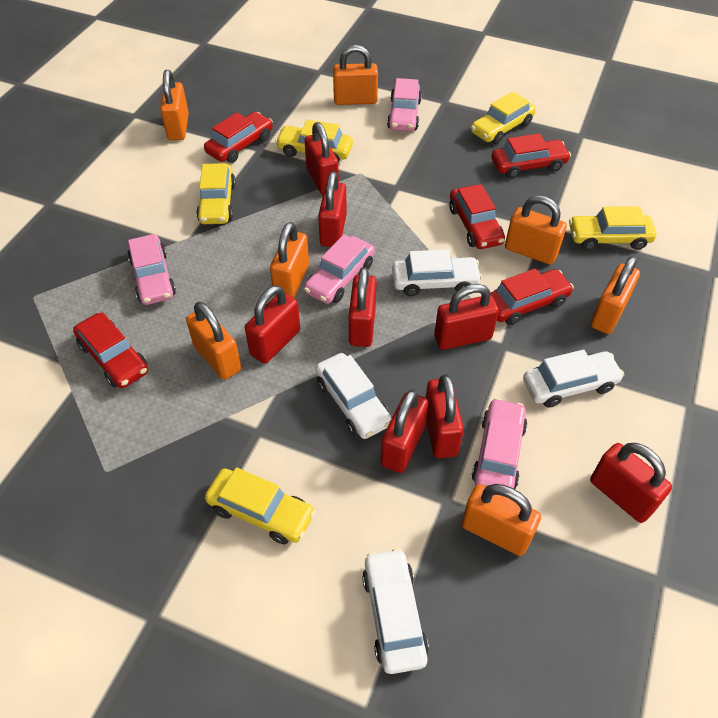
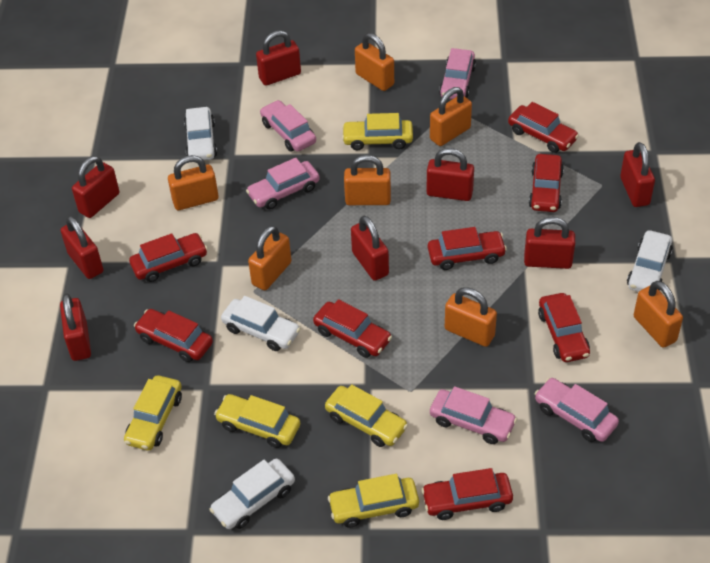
pink car: 4 -> 5
red car: 5 -> 8

